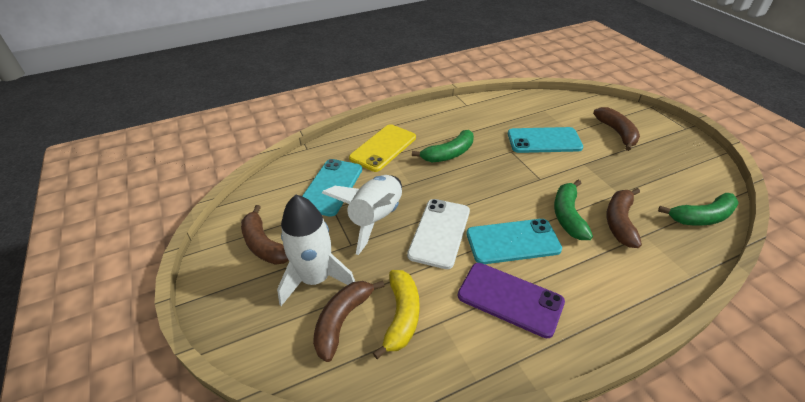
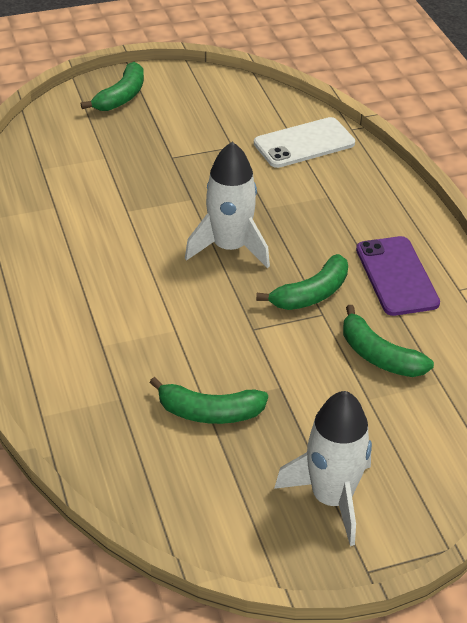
brown banana: 4 -> 0
green banana: 3 -> 4
turquoise phone: 3 -> 0
yellow banana: 1 -> 0
yellow phone: 1 -> 0

